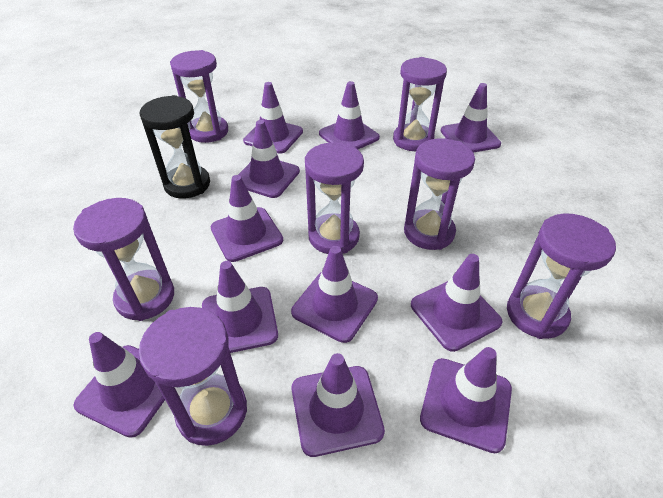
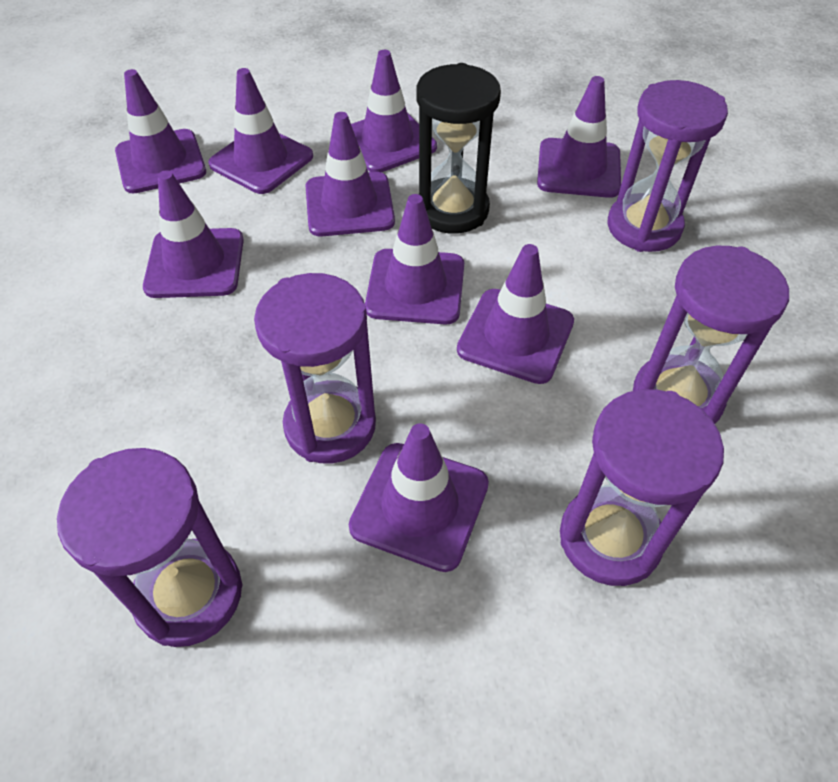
purple hourglass: 7 -> 5
purple traffic cone: 11 -> 9

